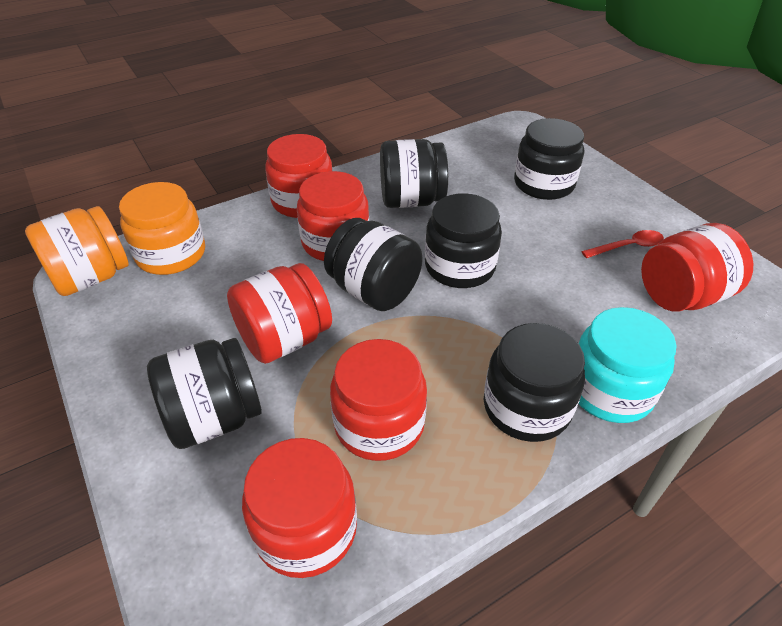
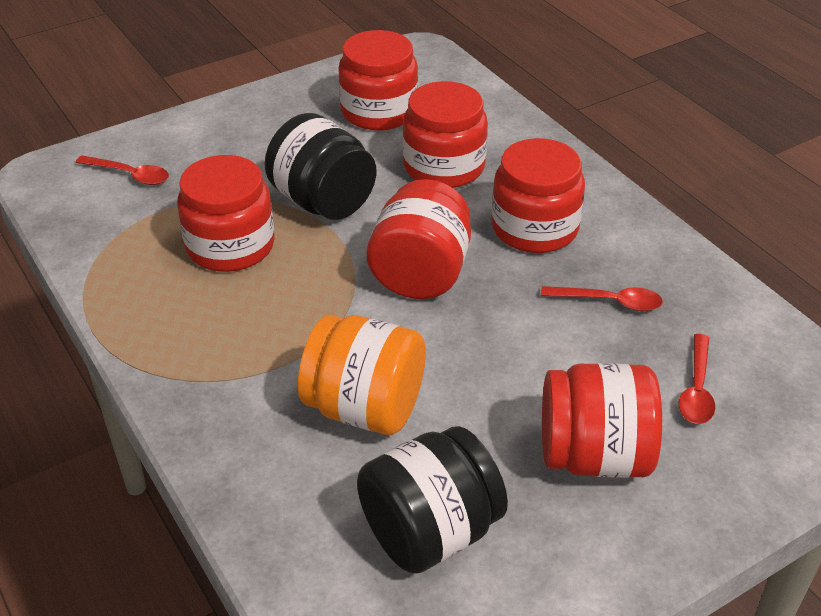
black jar: 6 -> 2
orange jar: 2 -> 1
red spoon: 1 -> 3
turquoise jar: 1 -> 0

